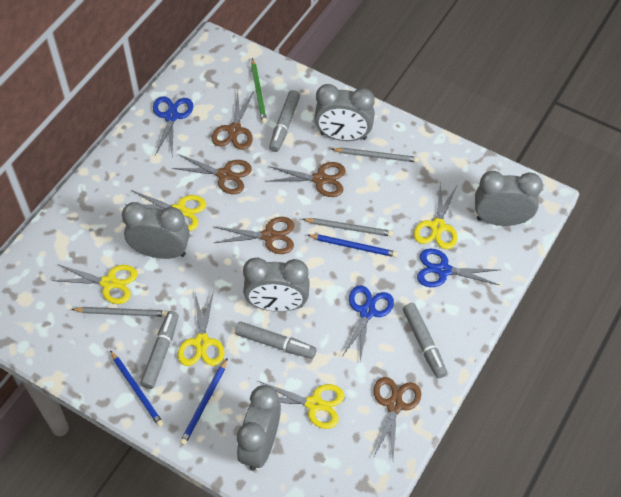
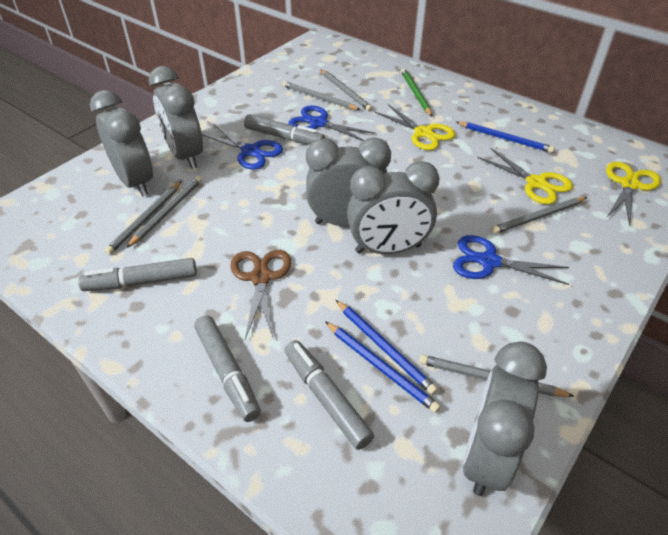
brown scissors: 5 -> 1
grey pencil: 3 -> 6
yellow scissors: 5 -> 3

